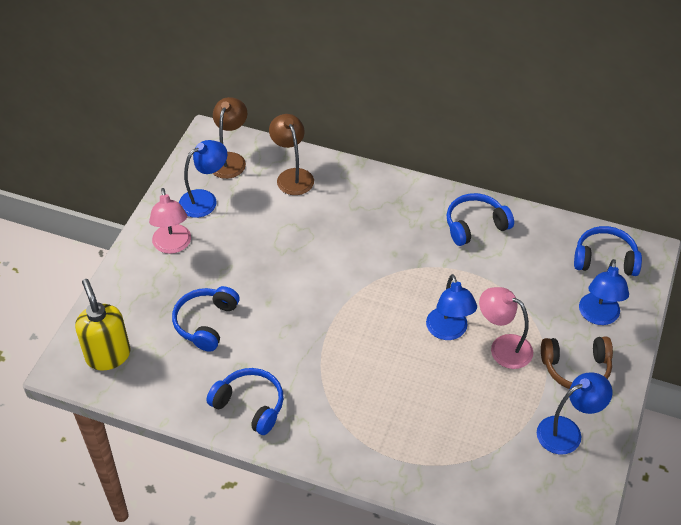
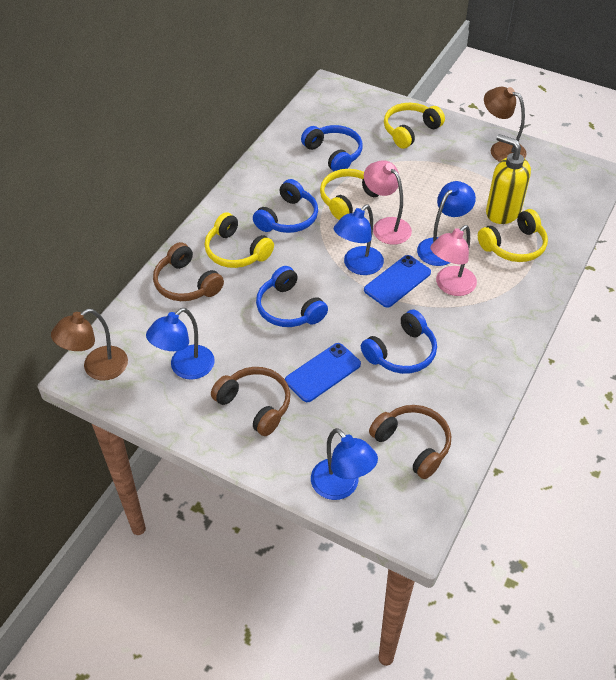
blue phone: 0 -> 2
brown headphones: 1 -> 3
yellow headphones: 0 -> 4

